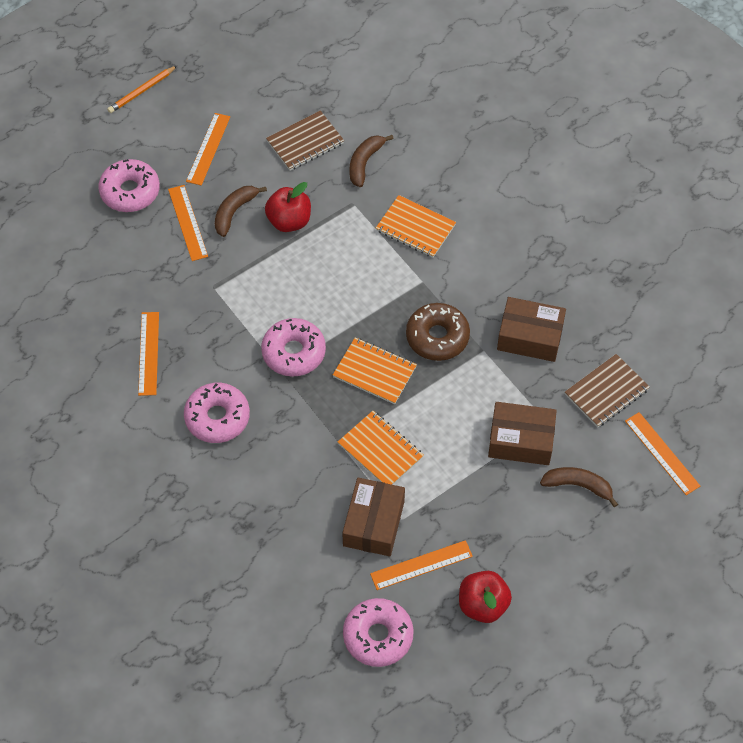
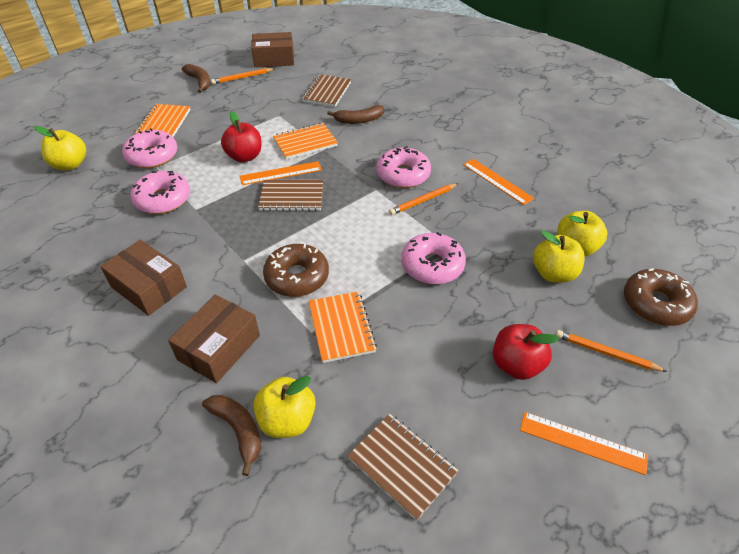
brown donut: 1 -> 2
brown notebook: 2 -> 3
orange pencil: 1 -> 3
orange ruler: 5 -> 3
yellow apple: 0 -> 4

